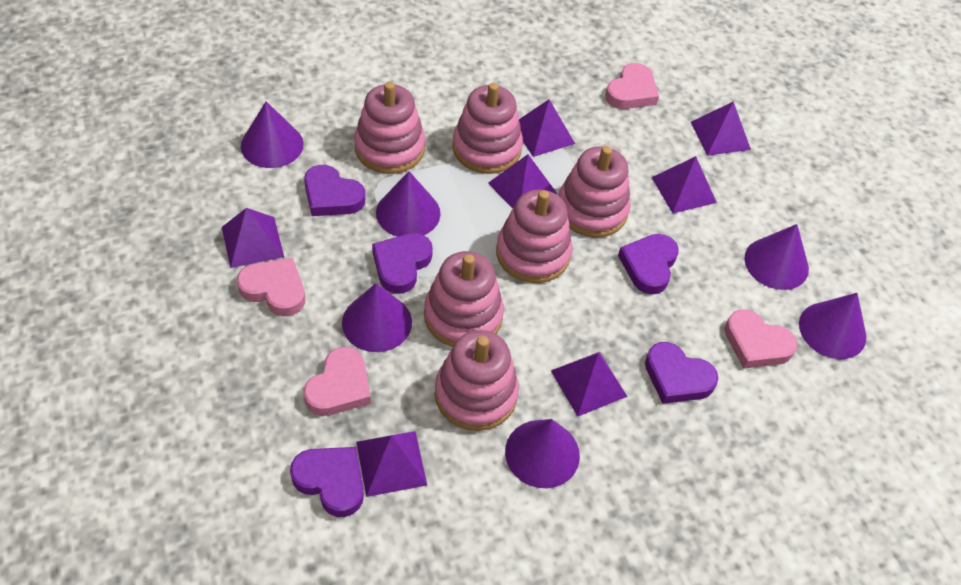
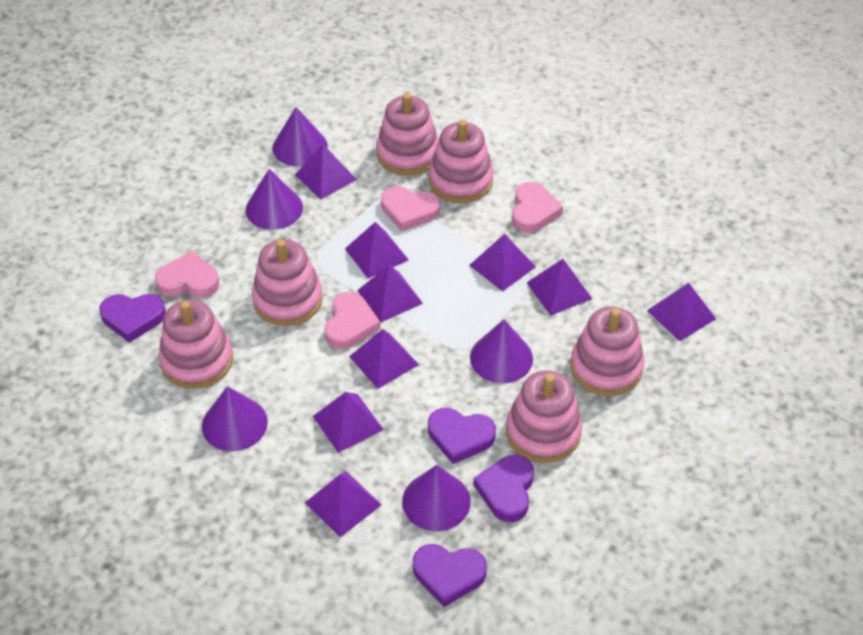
purple cone: 6 -> 5
purple heart: 5 -> 4
purple pyramid: 7 -> 9

